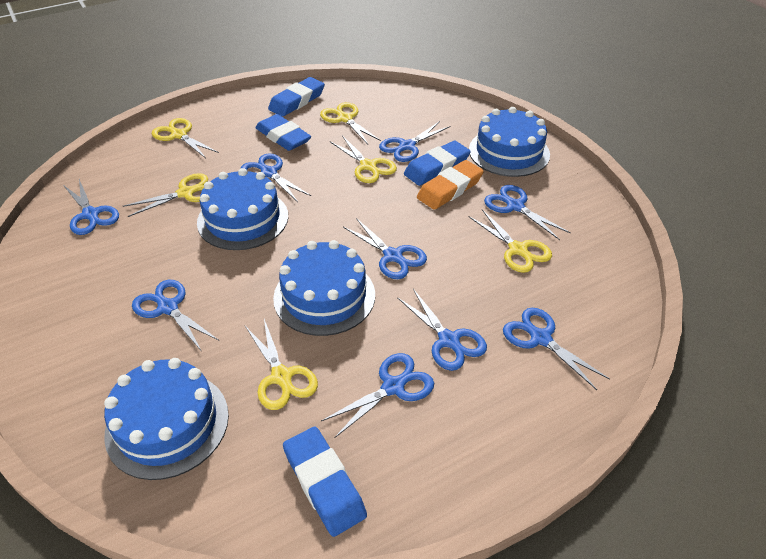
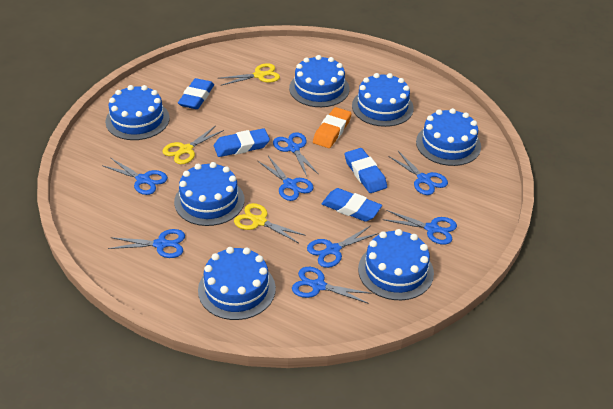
blue cake: 4 -> 7
blue scissors: 9 -> 8
yellow scissors: 6 -> 3

